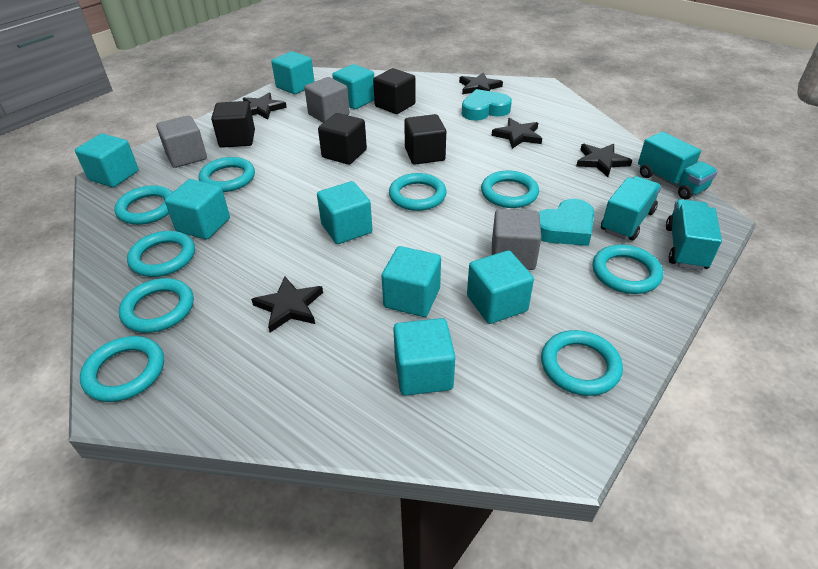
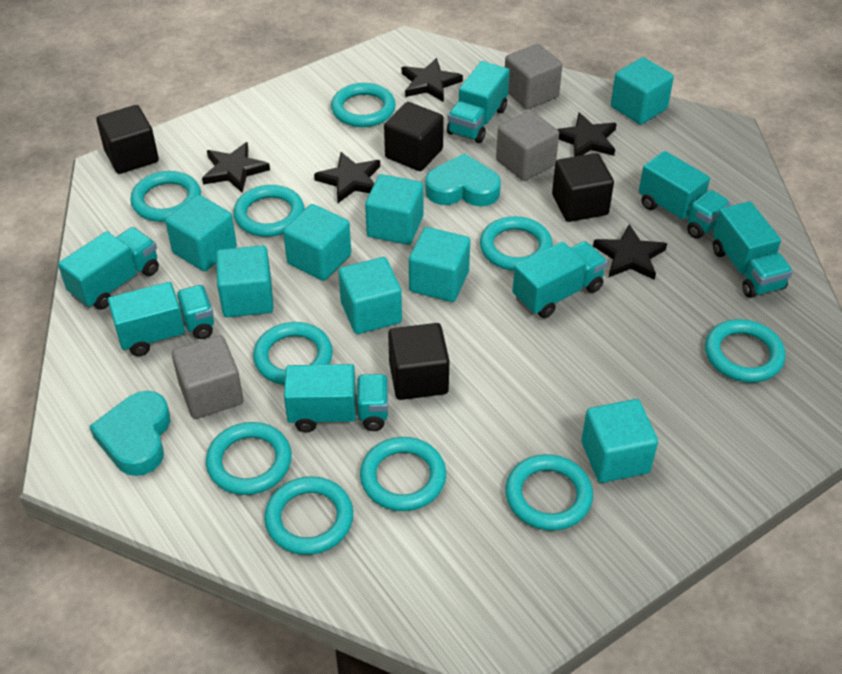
turquoise ring: 9 -> 10
turquoise truck: 3 -> 7

